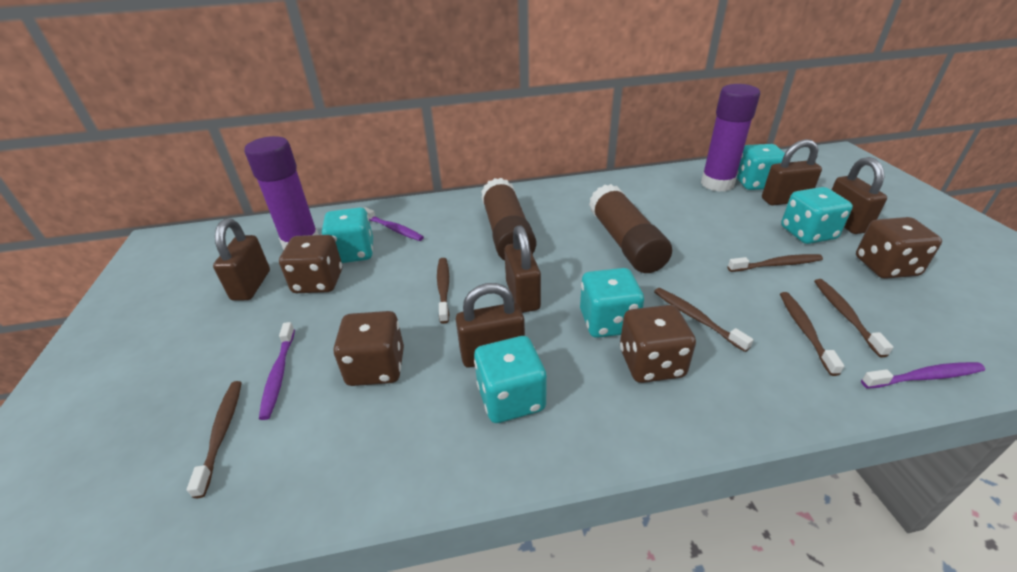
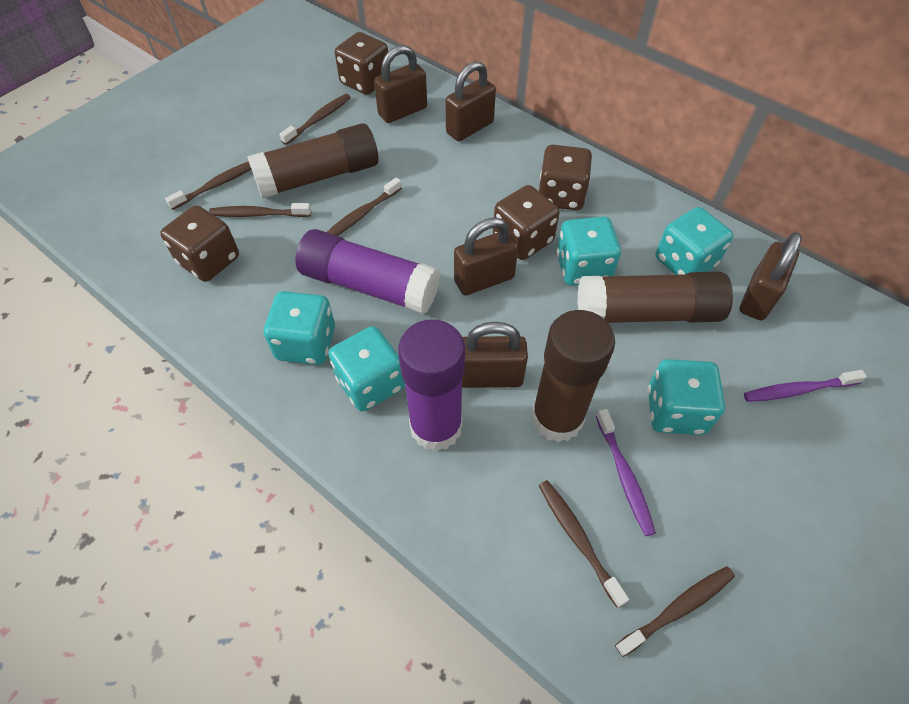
brown glue stick: 2 -> 3
purple toothbrush: 3 -> 2

